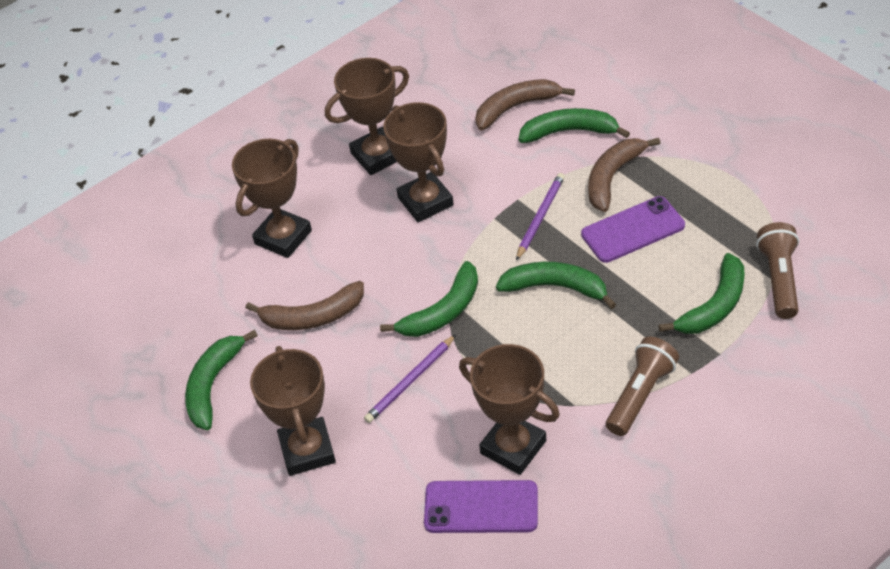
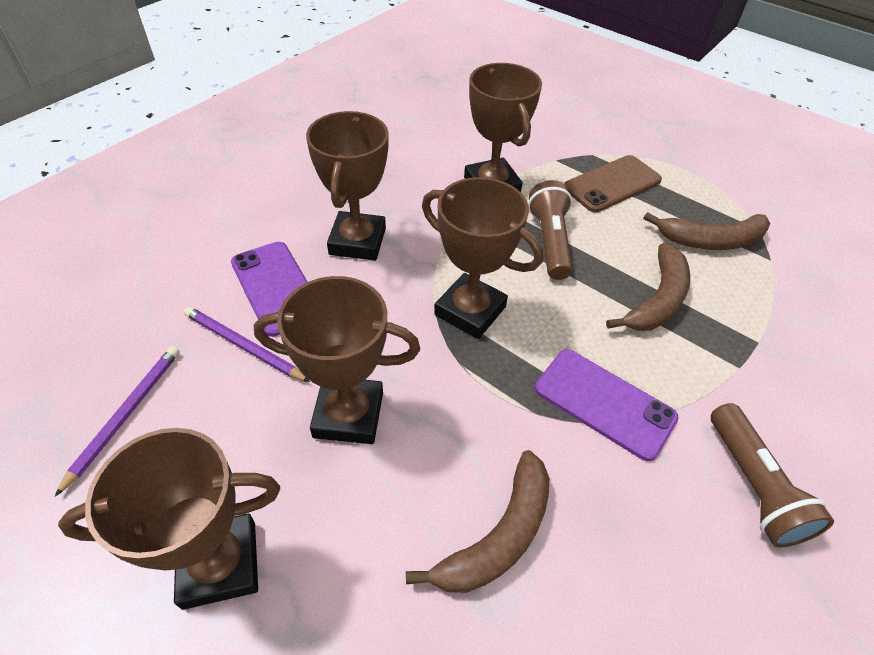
brown phone: 0 -> 1
green banana: 5 -> 0

